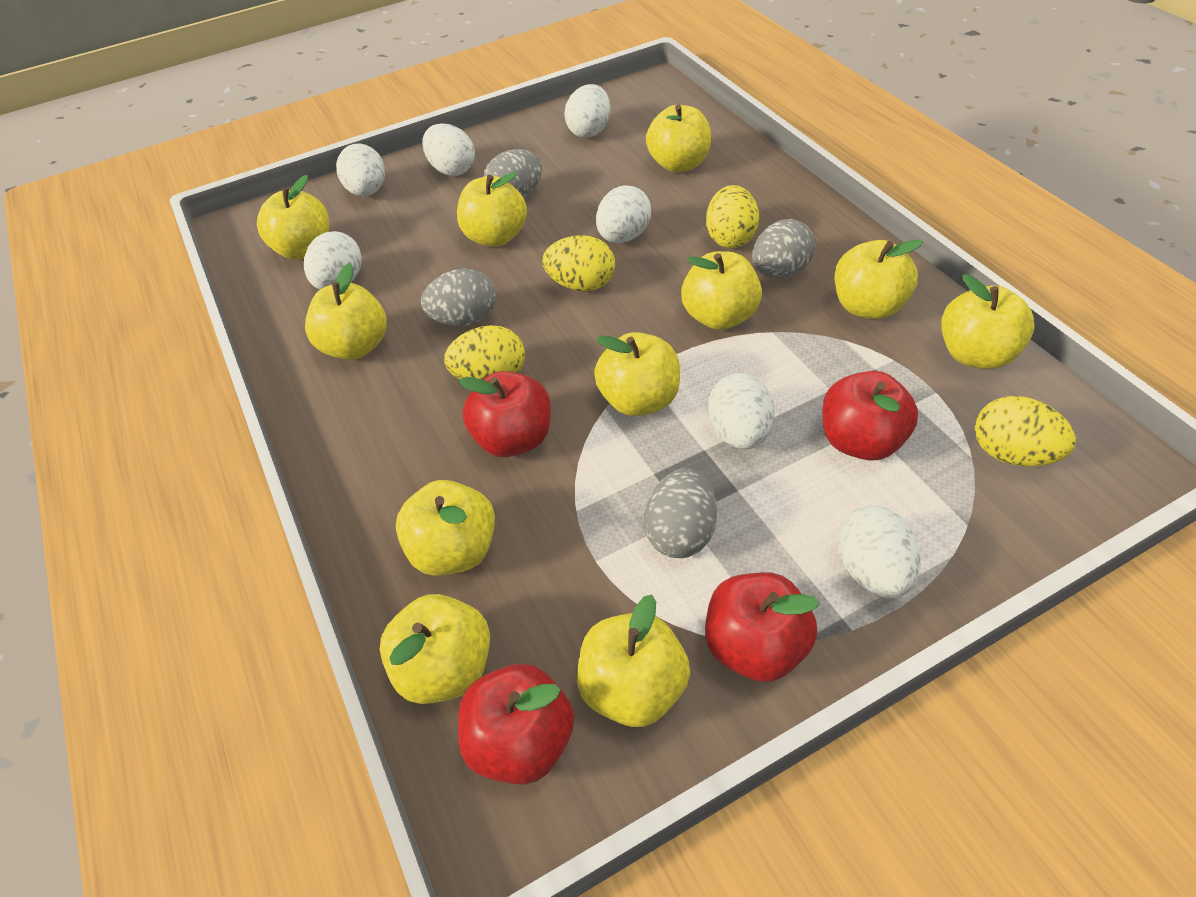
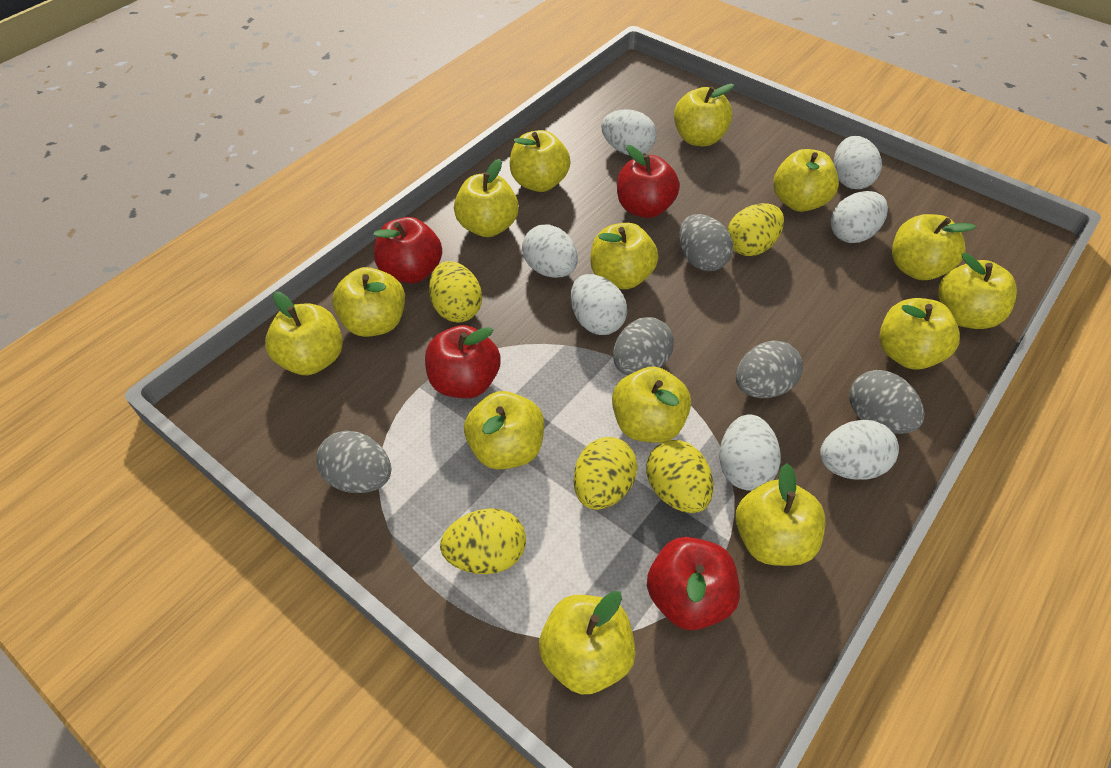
grey egg: 4 -> 5
yellow apple: 11 -> 14
yellow egg: 4 -> 5

